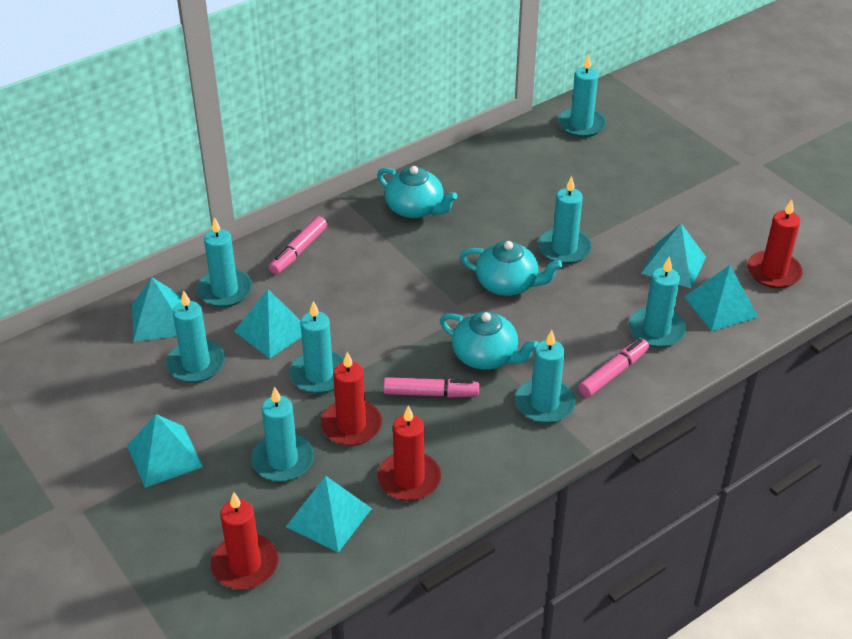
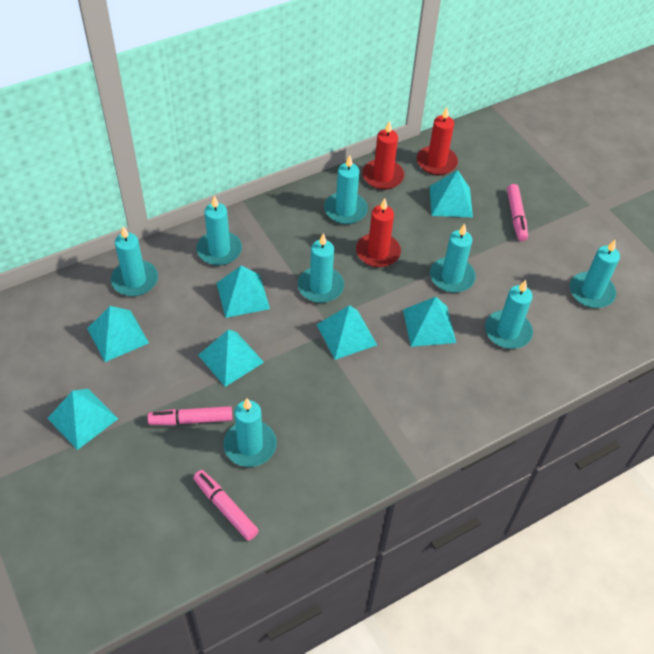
red candle: 4 -> 3
turquoise pyramid: 6 -> 7
turquoise teapot: 3 -> 0

